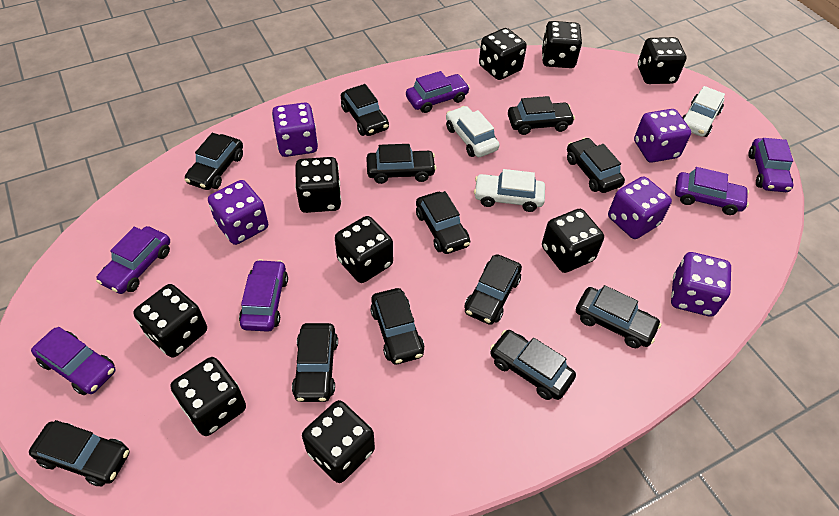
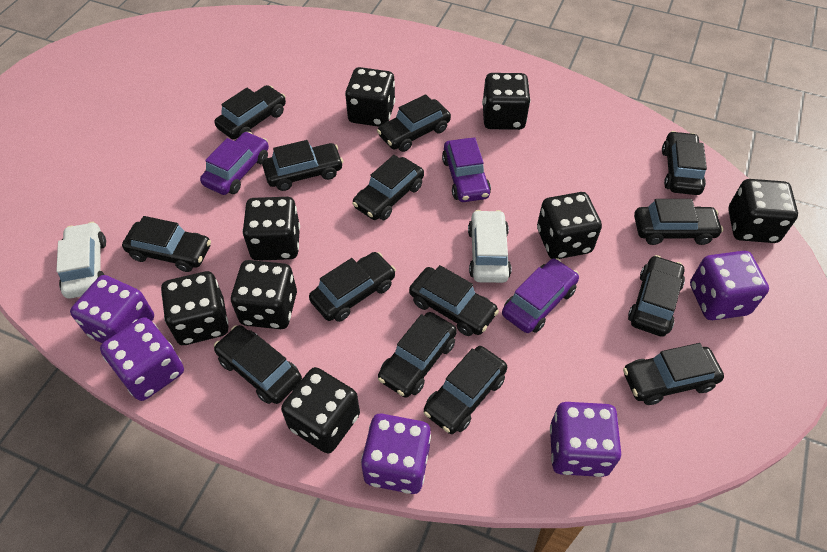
black car: 12 -> 14
black dice: 9 -> 8
purple car: 6 -> 3
white car: 3 -> 2

